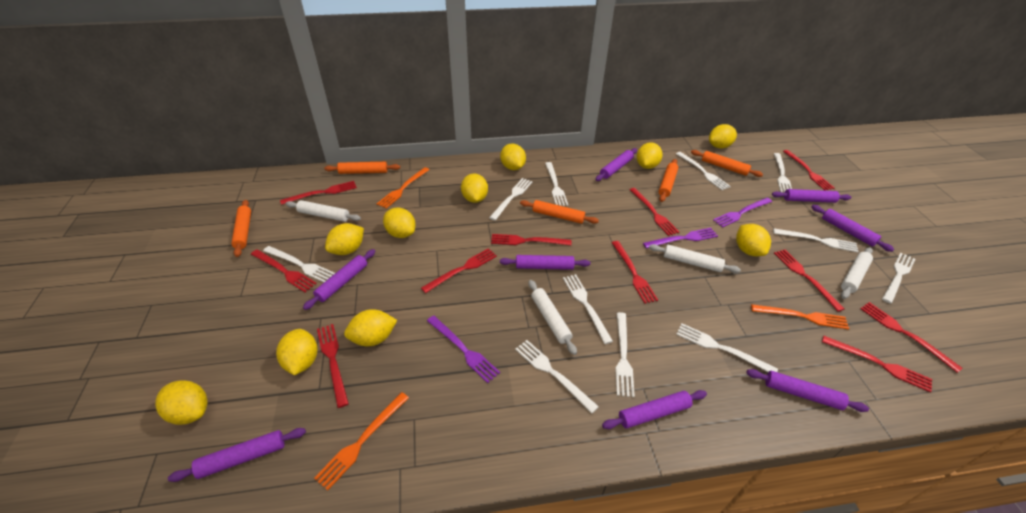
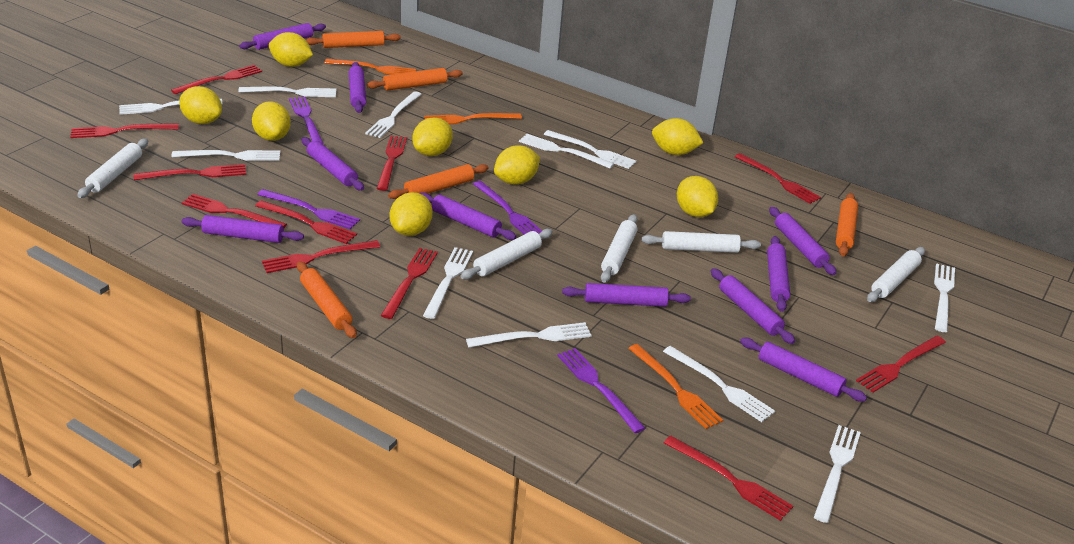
purple fork: 3 -> 4
purple rolling pin: 8 -> 10
white rolling pin: 4 -> 5
yellow lemon: 10 -> 8

